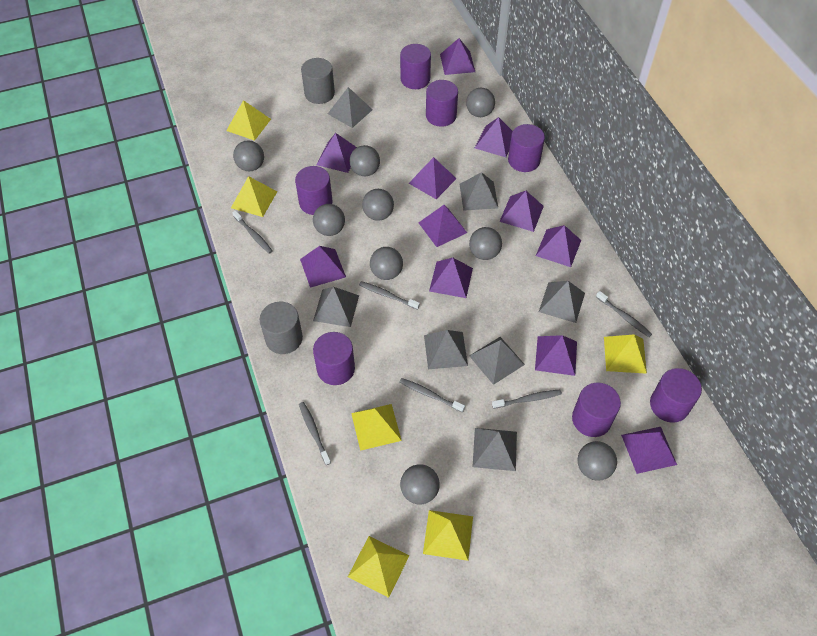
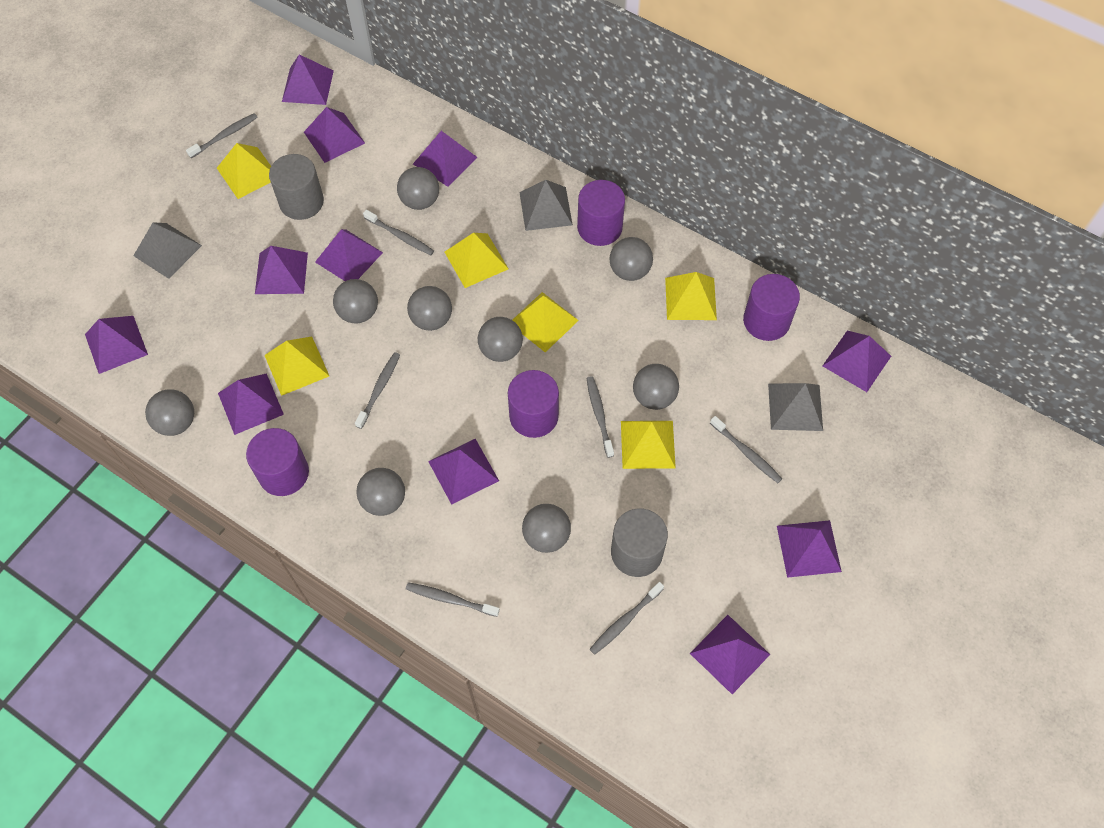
grey pyramid: 7 -> 3
grey toothbrush: 6 -> 7
purple cylinder: 7 -> 4

